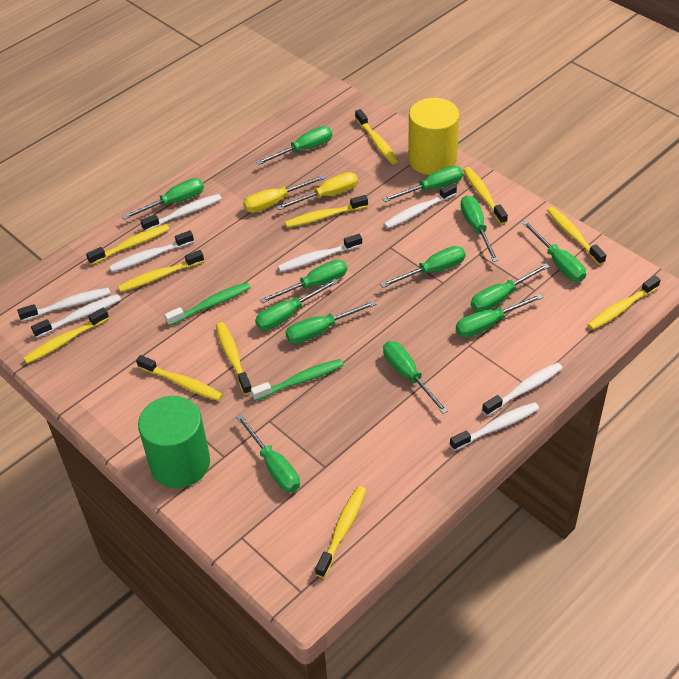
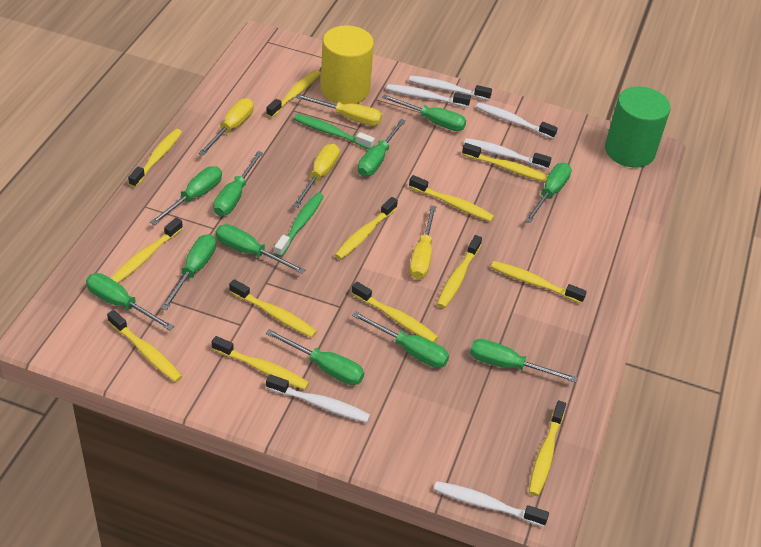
green screwdriver: 13 -> 11
white toothbrush: 8 -> 6
yellow screwdriver: 2 -> 4
yellow toothbrush: 11 -> 13

